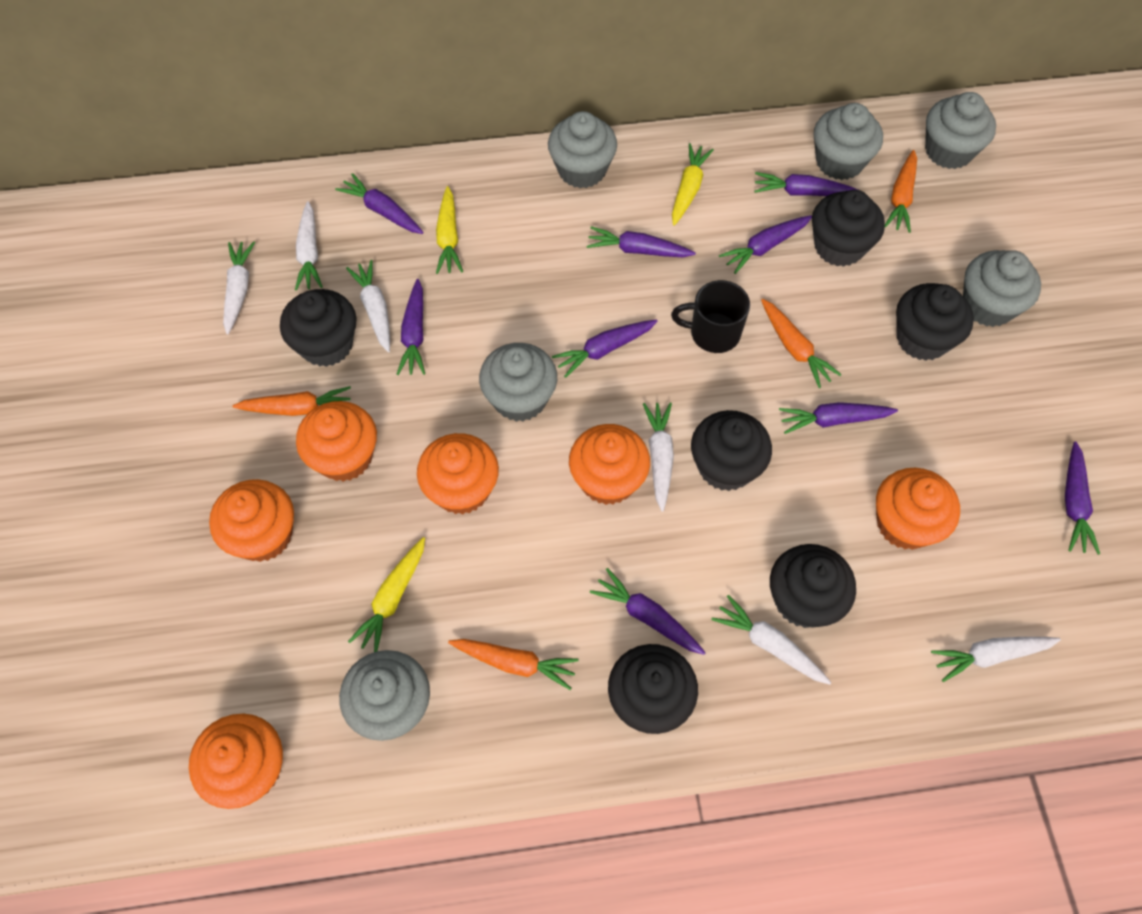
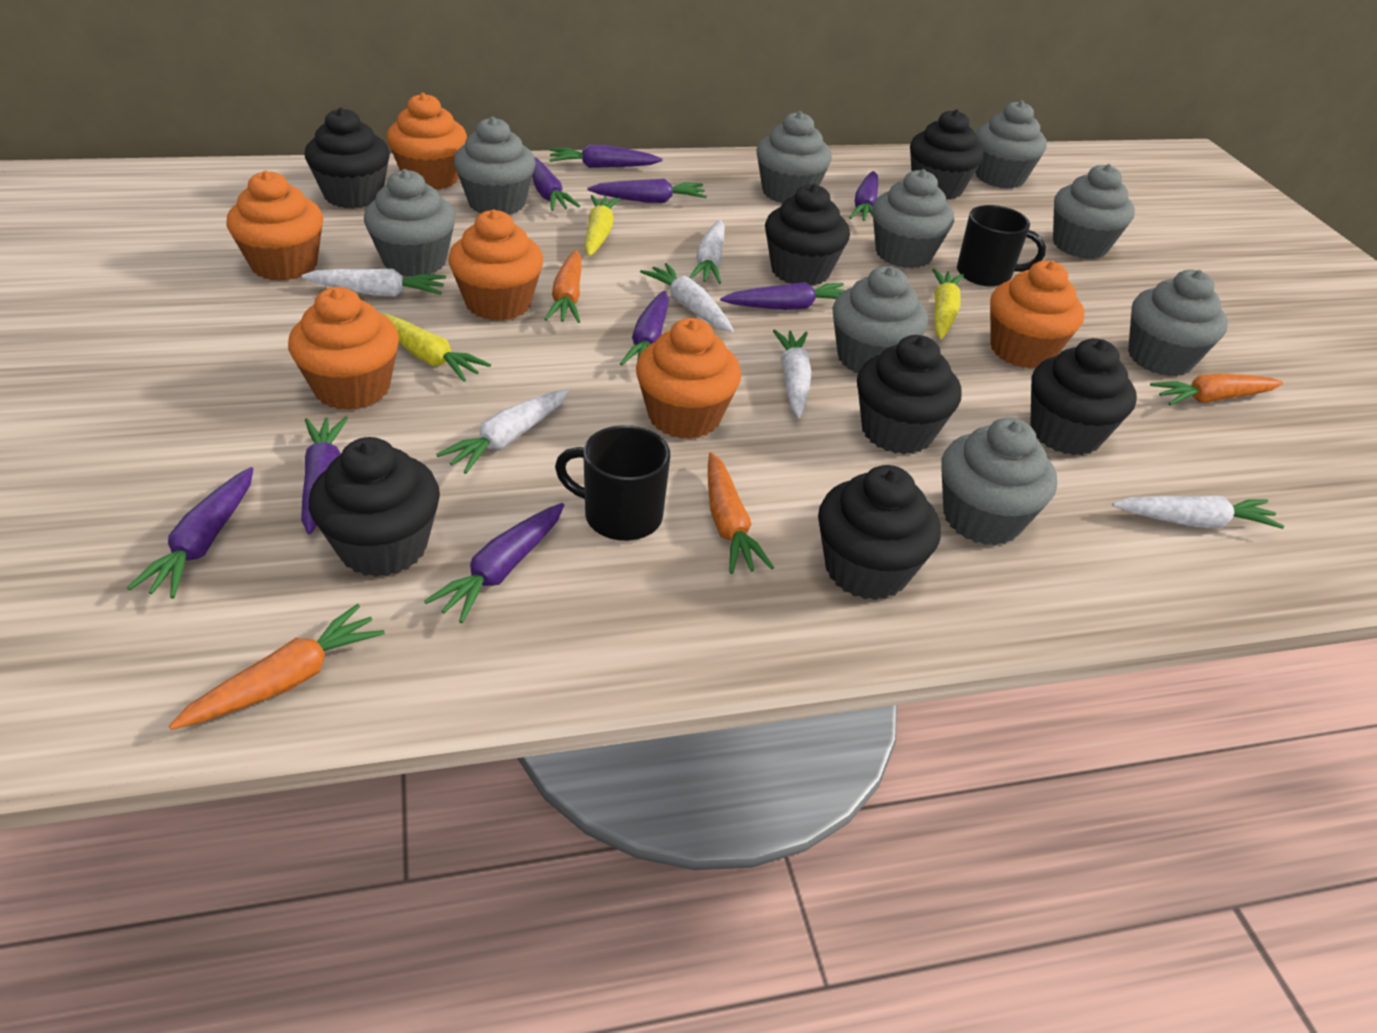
black cupcake: 6 -> 7
black mug: 1 -> 2
grey cupcake: 6 -> 9

